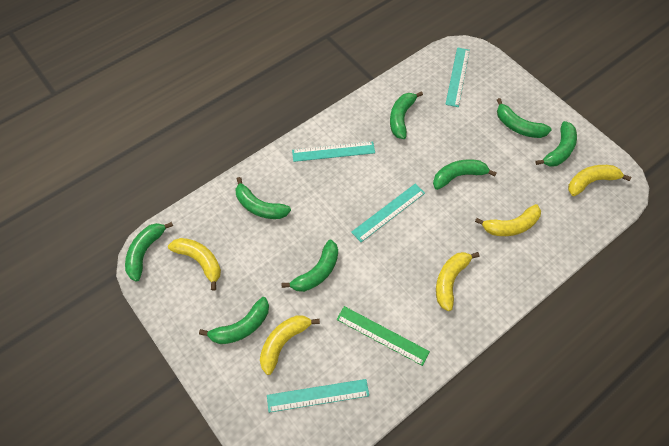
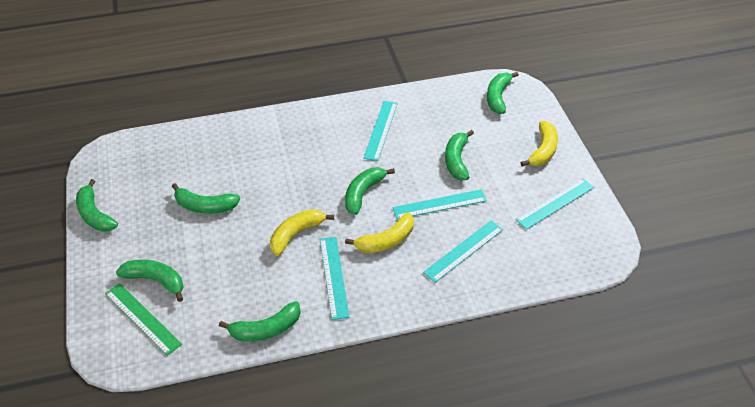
green banana: 8 -> 7
turquoise ruler: 4 -> 5
yellow banana: 5 -> 3

